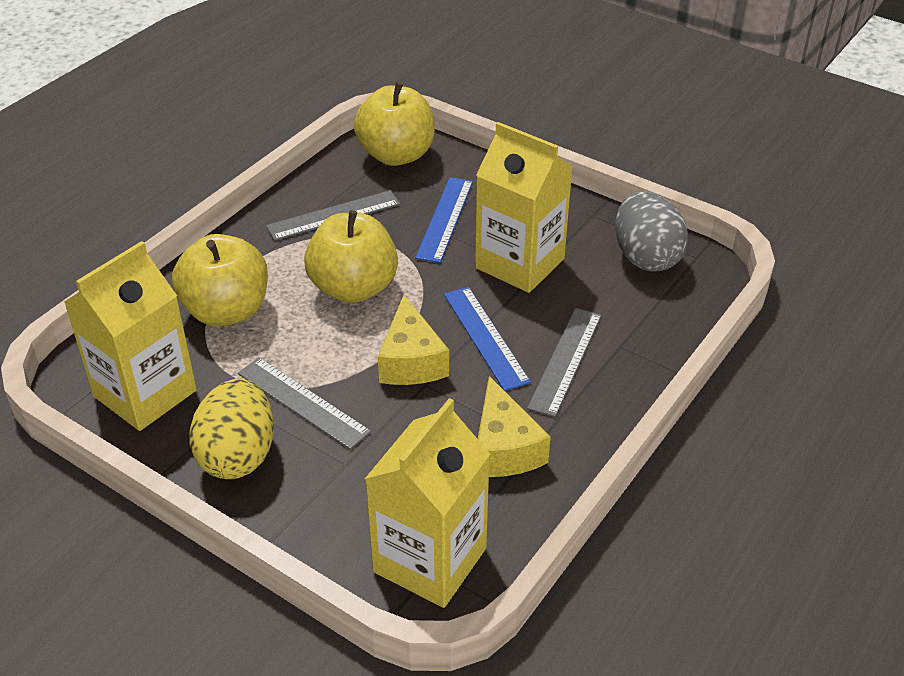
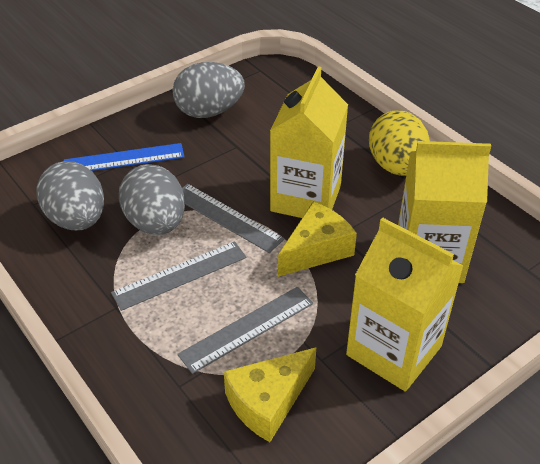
blue ruler: 2 -> 1
grey egg: 1 -> 3
yellow apple: 3 -> 0

